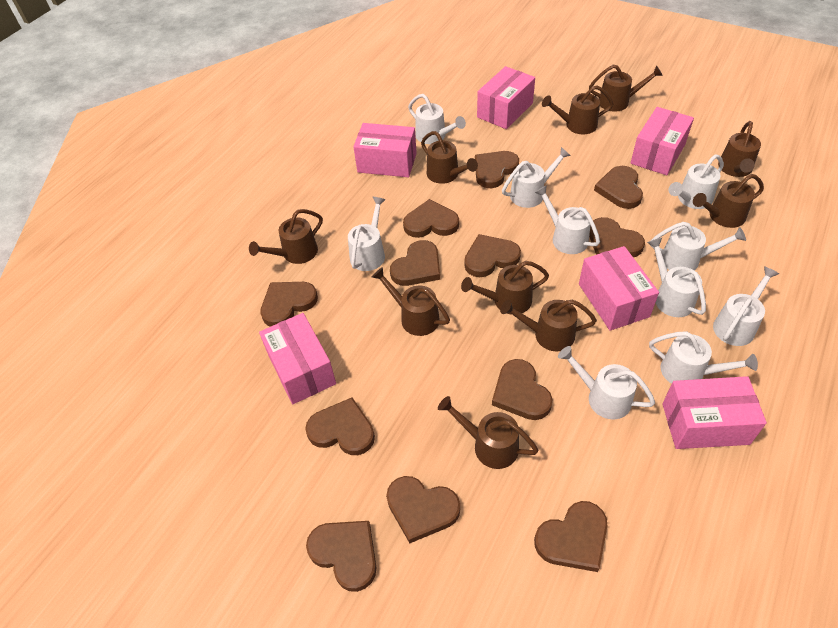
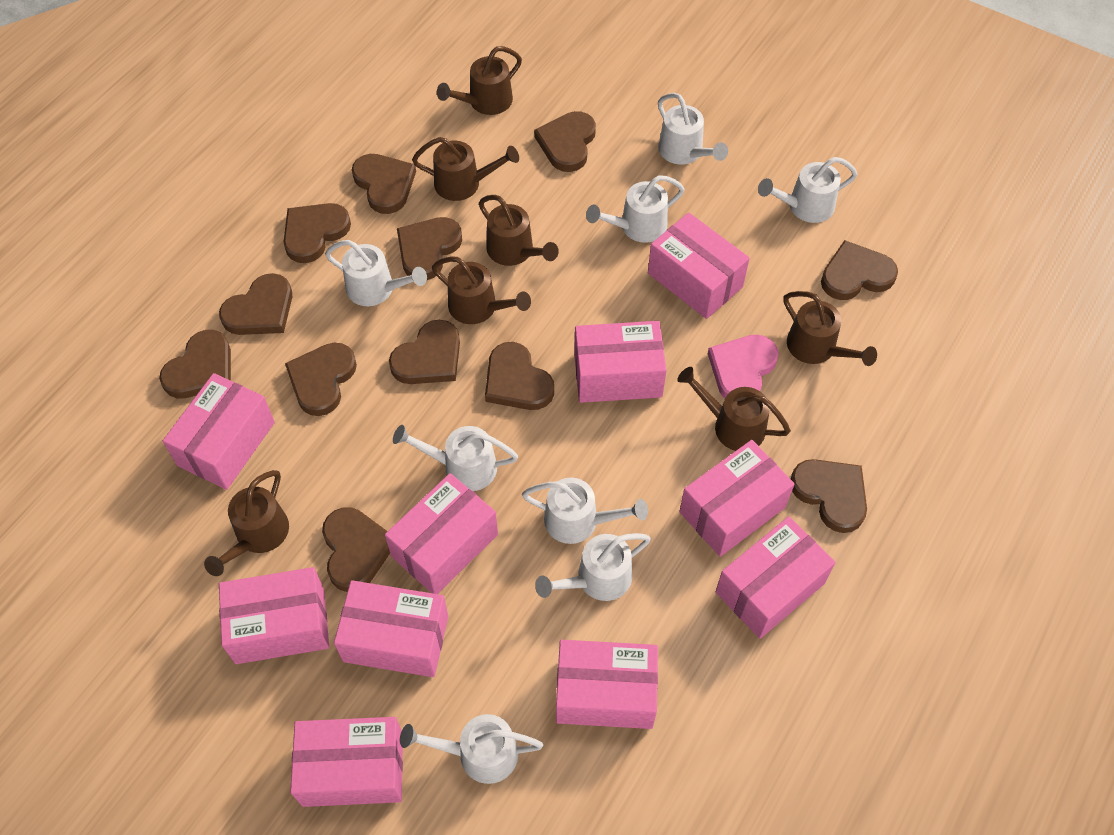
brown watering can: 10 -> 7
pink box: 6 -> 10
pink heart: 0 -> 1
white watering can: 10 -> 8

